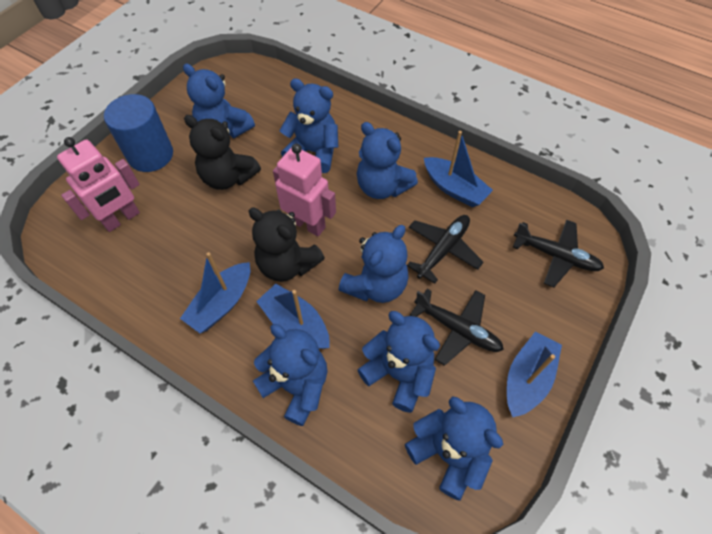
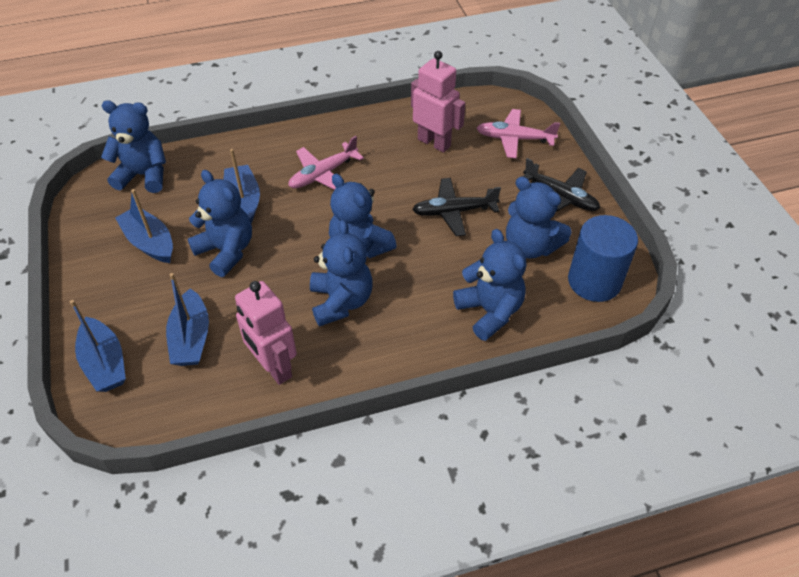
black plane: 3 -> 2
black teddy bear: 2 -> 0
blue teddy bear: 7 -> 6
pink plane: 0 -> 2

